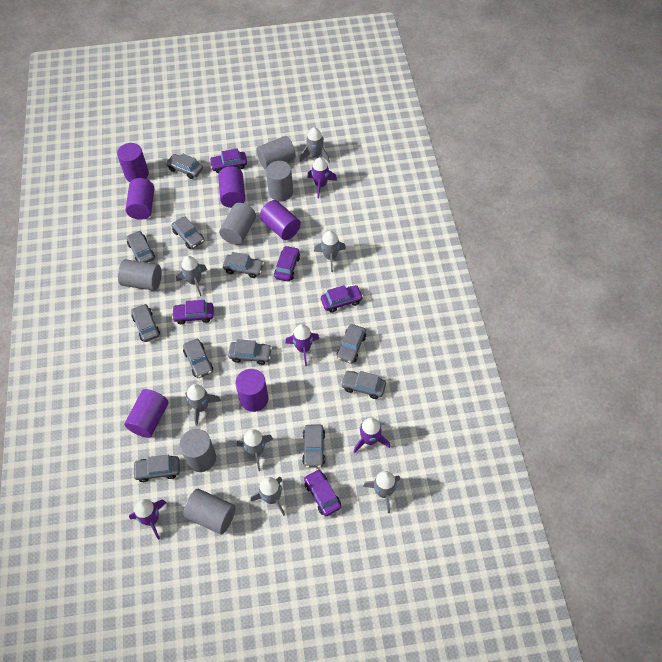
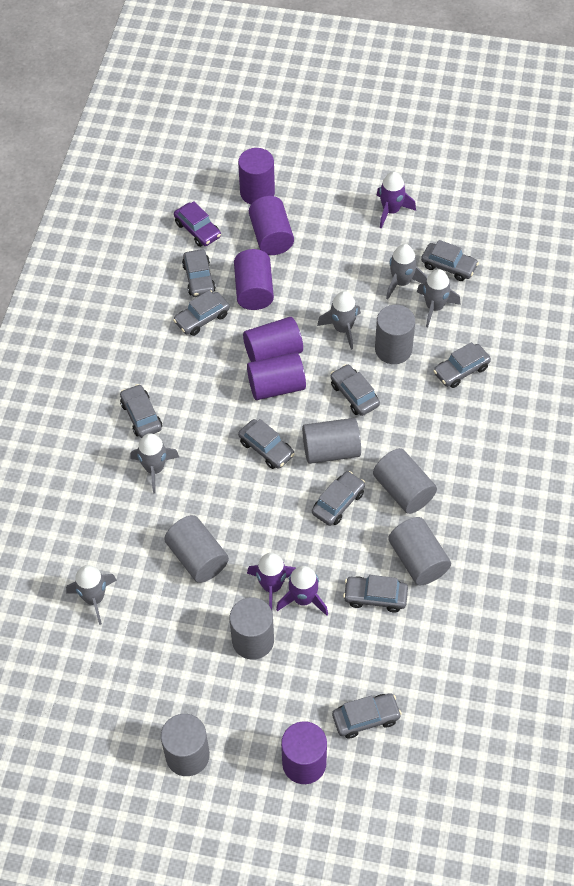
grey car: 11 -> 10
grey cylinder: 6 -> 7
grey rocket: 7 -> 5
purple car: 5 -> 1
purple rocket: 4 -> 3

